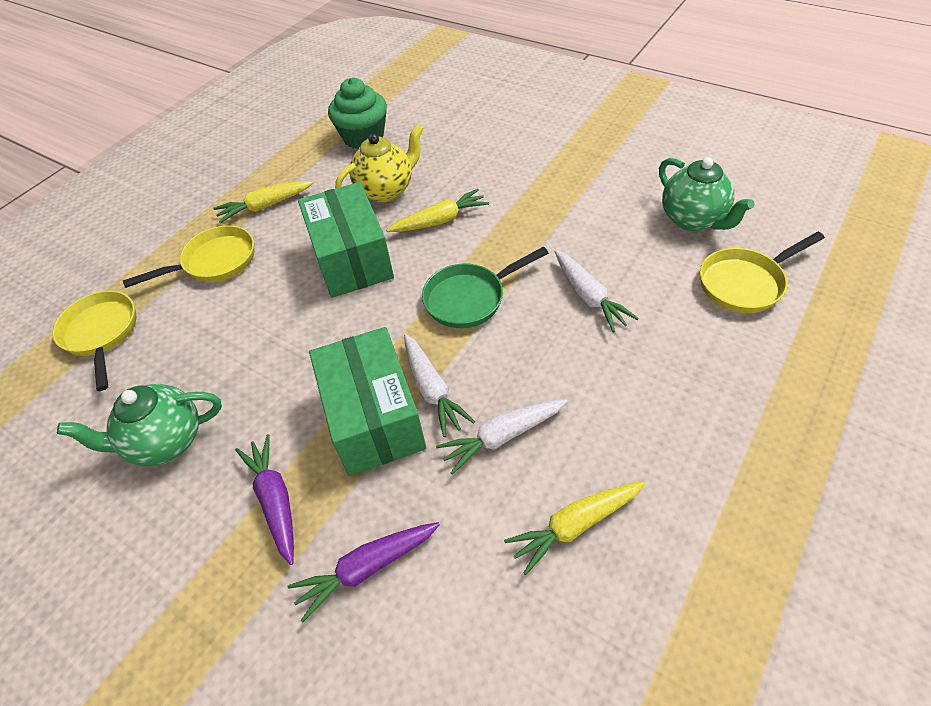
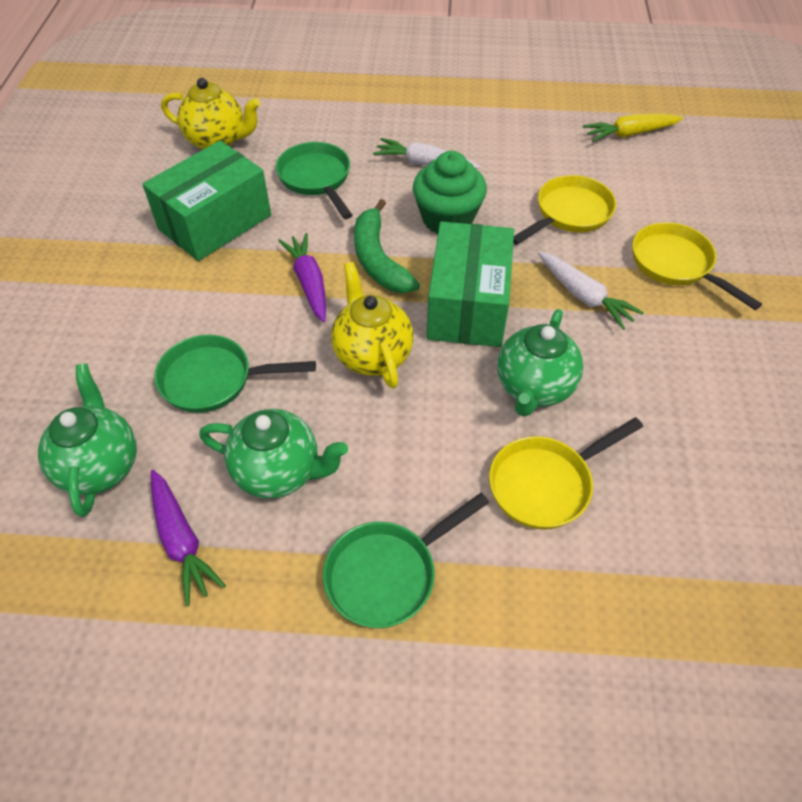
green banana: 0 -> 1
green pan: 1 -> 3
green teapot: 2 -> 3
white carrot: 3 -> 2
yellow carrot: 3 -> 1
yellow teapot: 1 -> 2

